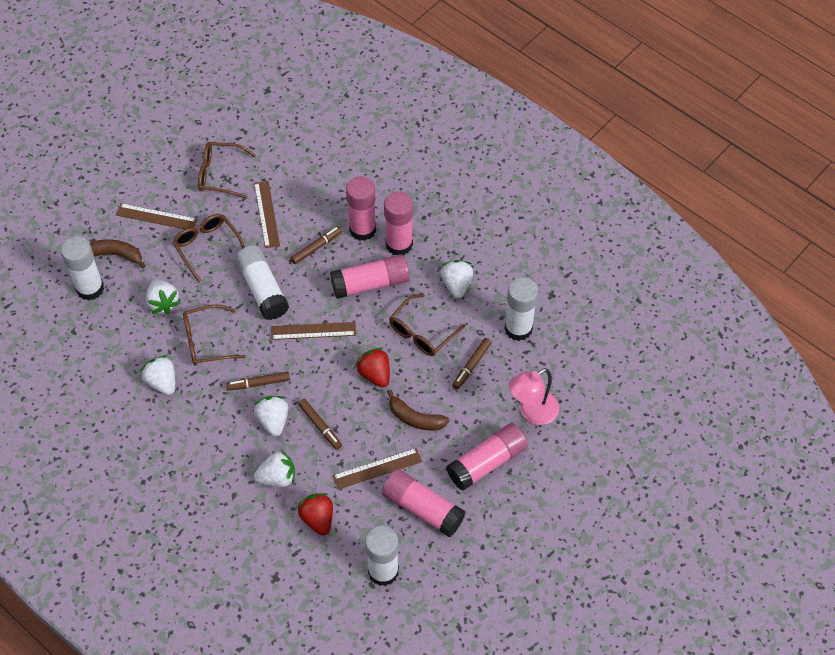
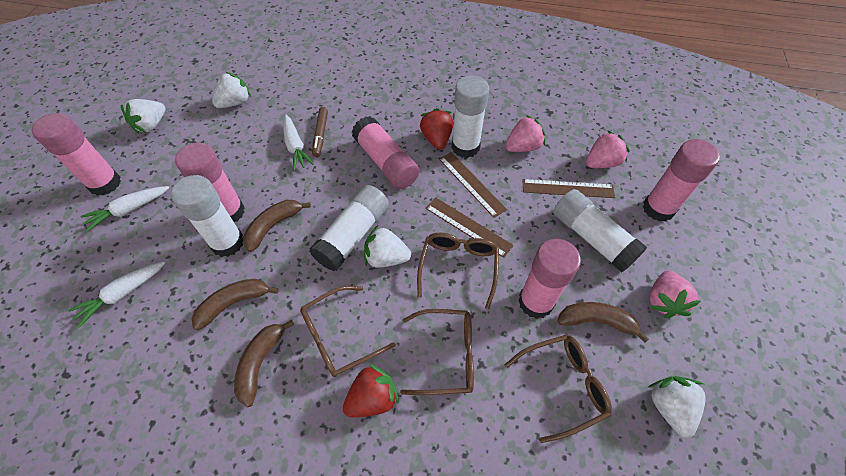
brown banana: 2 -> 4
brown marker: 4 -> 1
brown ruler: 4 -> 3
pink lamp: 1 -> 0
pink strawberry: 0 -> 3
white carrot: 0 -> 3
white strawberry: 5 -> 4

